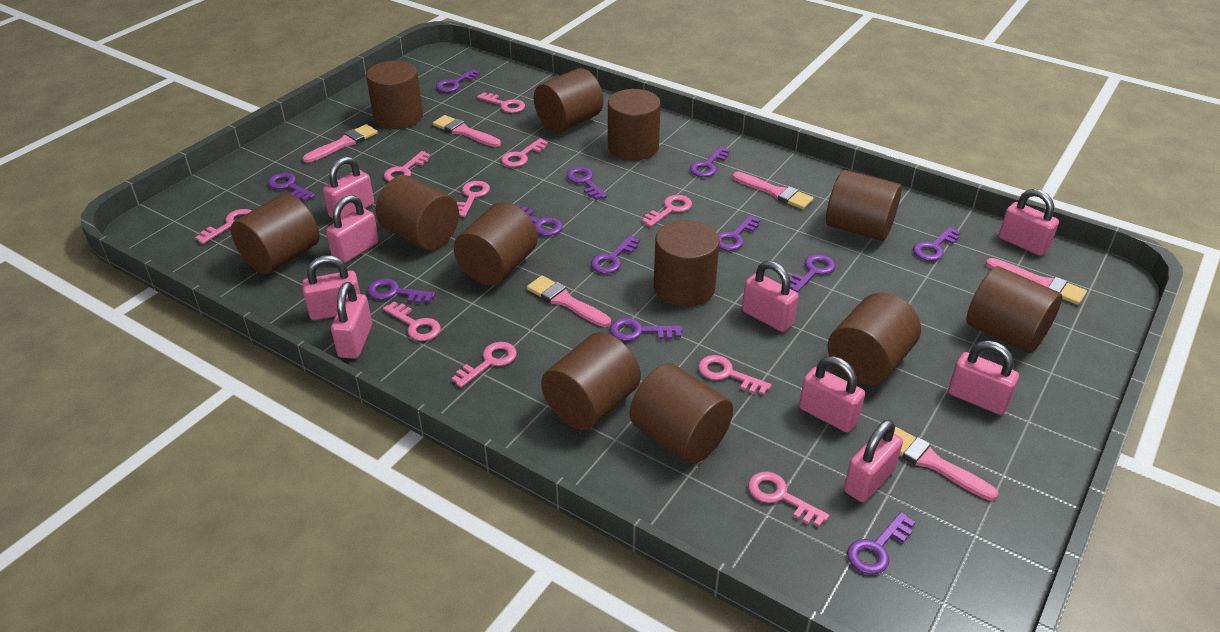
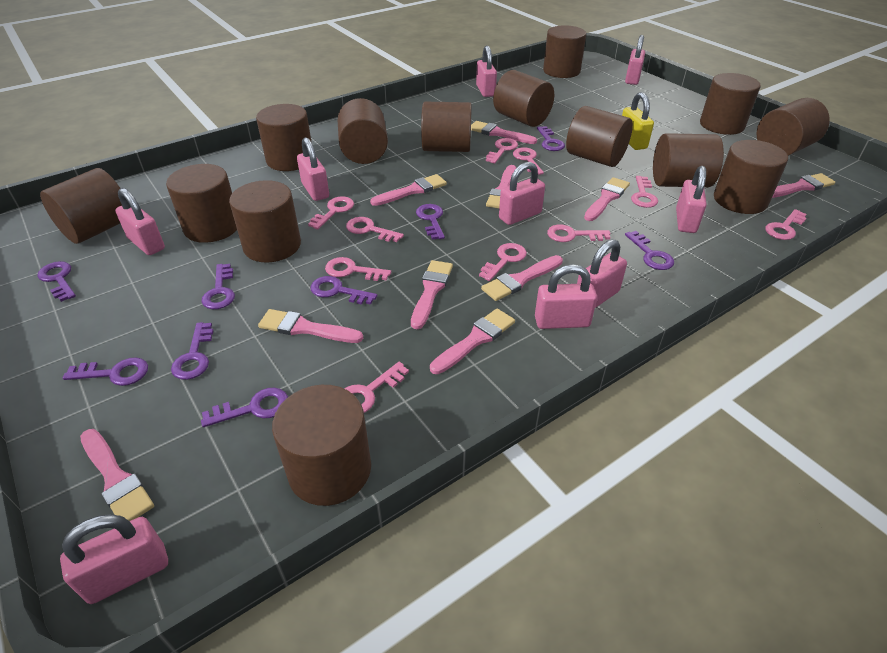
brown cylinder: 12 -> 14
pink brush: 6 -> 10
purple key: 12 -> 9
yellow padlock: 0 -> 1

